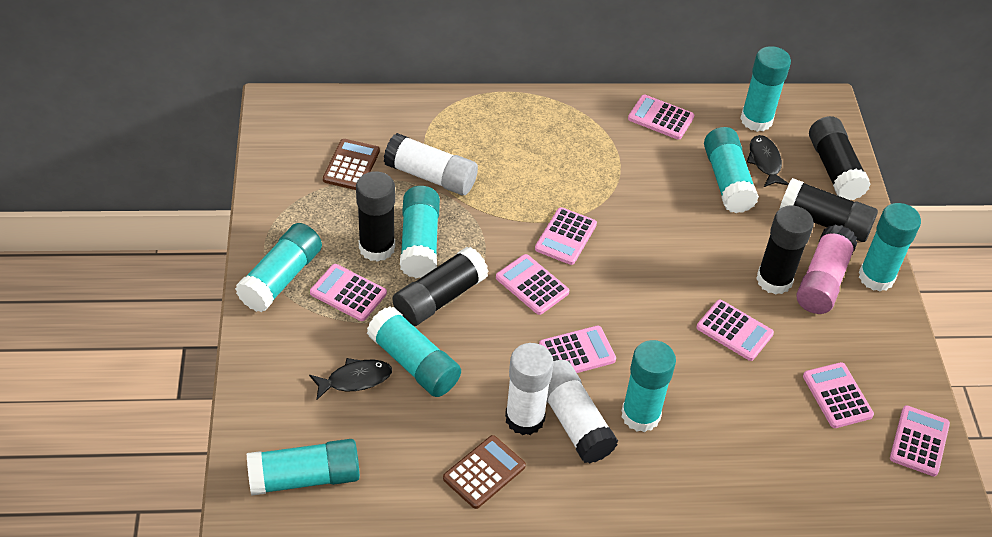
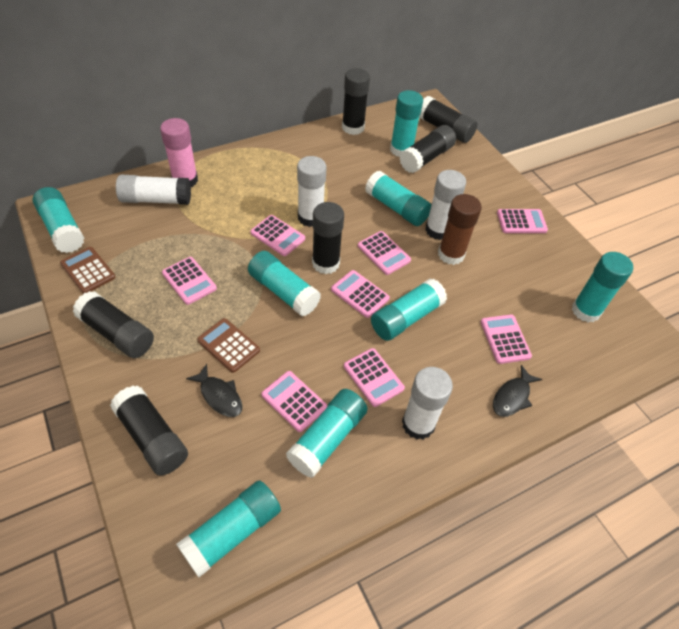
black glue stick: 5 -> 6
brown glue stick: 0 -> 1
white glue stick: 3 -> 4

